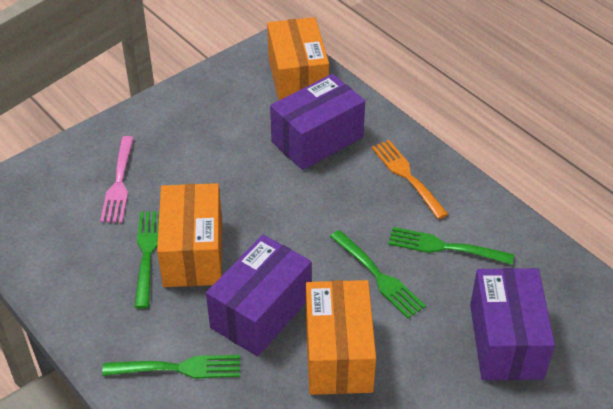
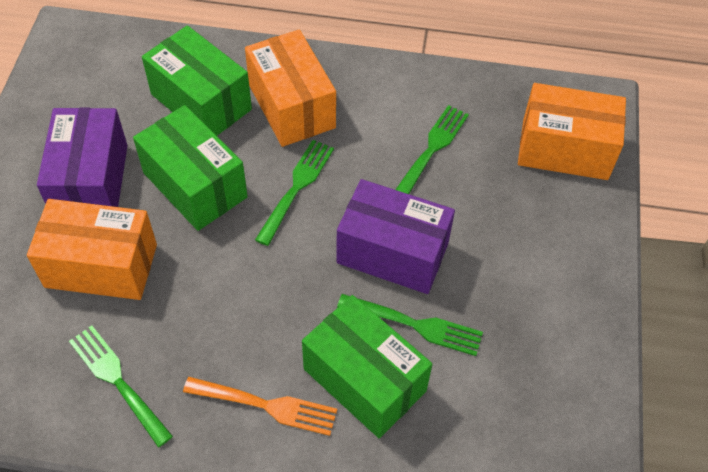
green box: 0 -> 3
pink fork: 1 -> 0
purple box: 3 -> 2

